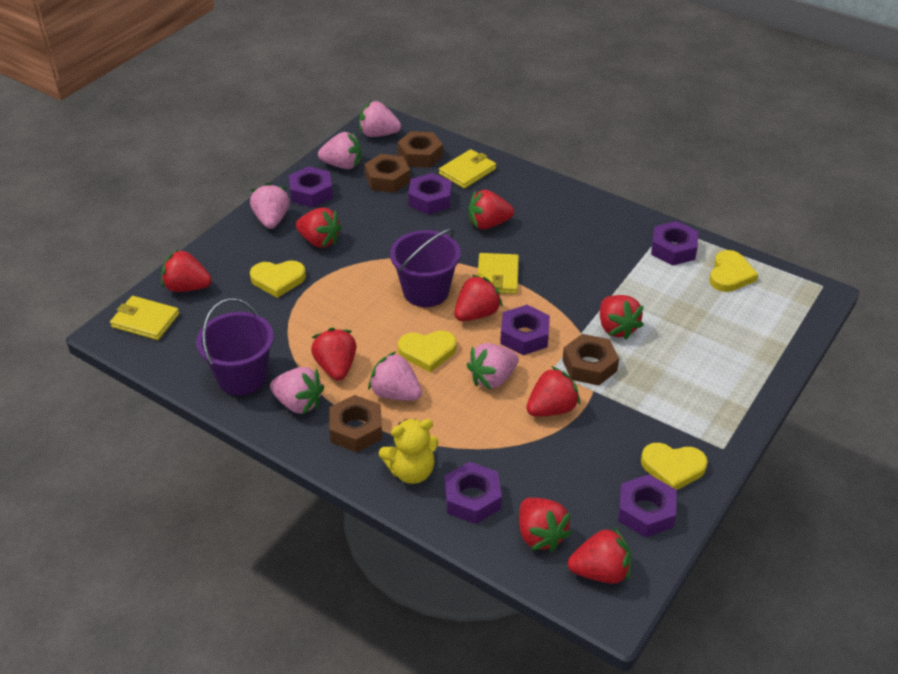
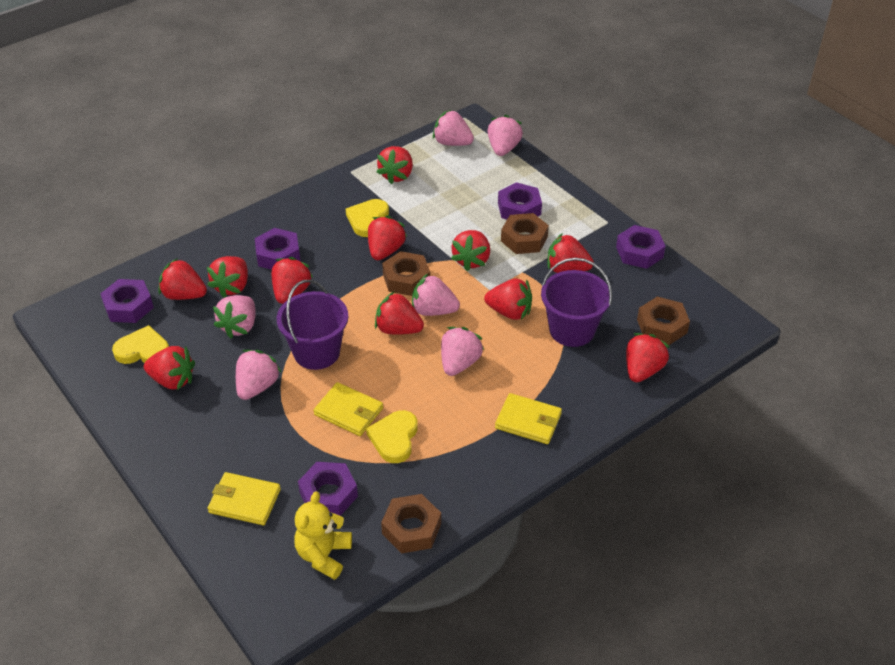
purple nut: 6 -> 5
red strawberry: 9 -> 11
yellow heart: 4 -> 3

